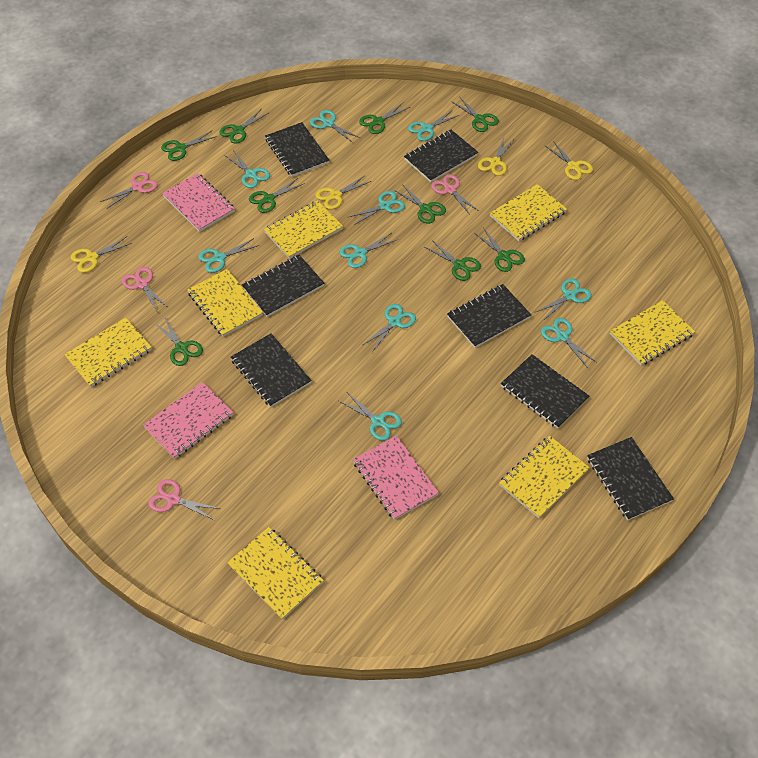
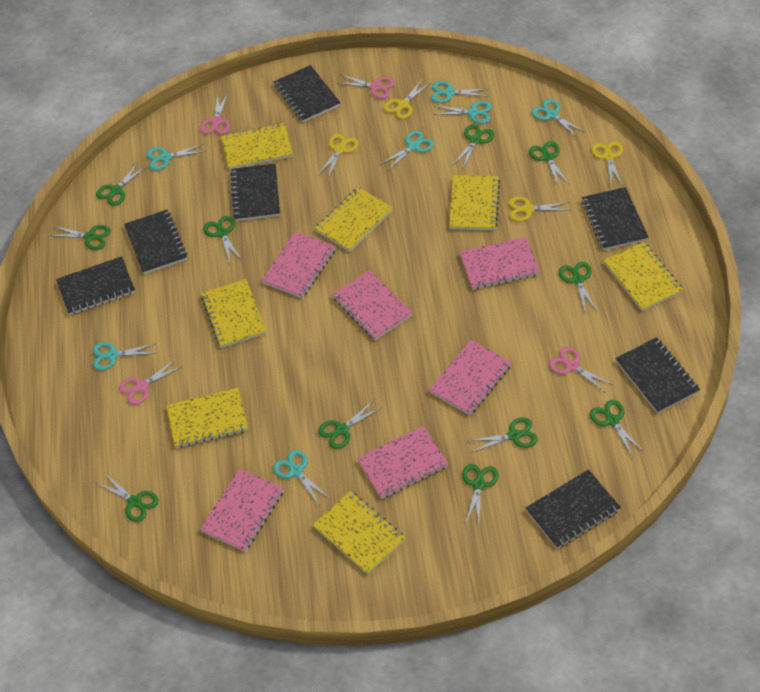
green scissors: 9 -> 11
pink notebook: 3 -> 6
turquoise scissors: 10 -> 7

